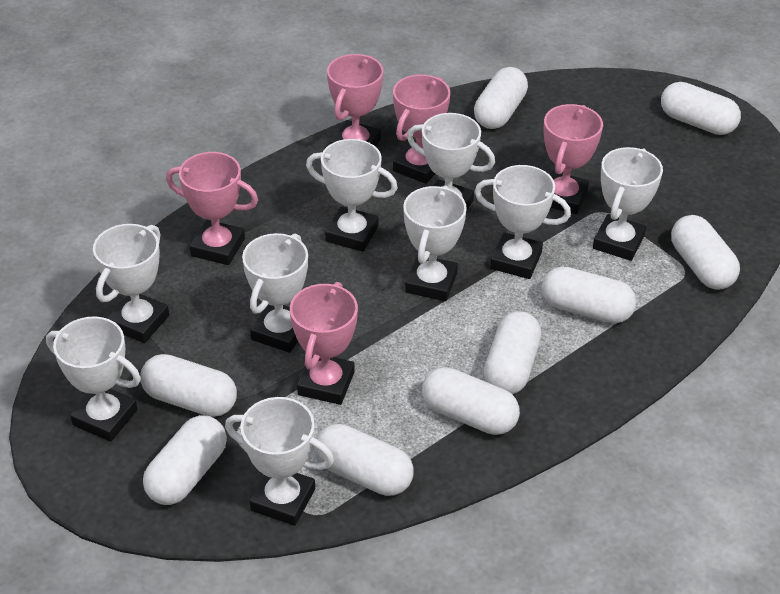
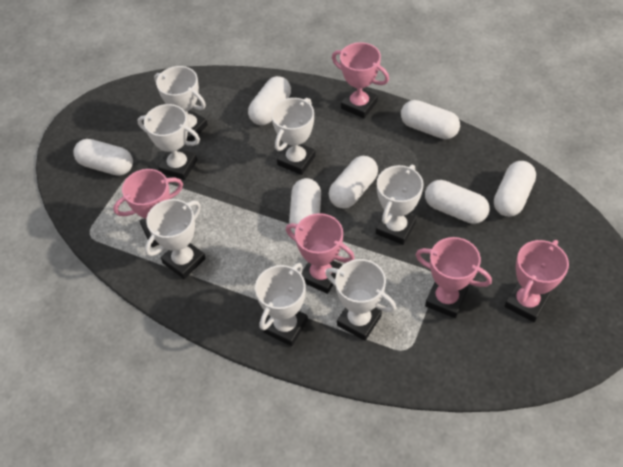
white capsule: 9 -> 7
white trophy: 9 -> 7

